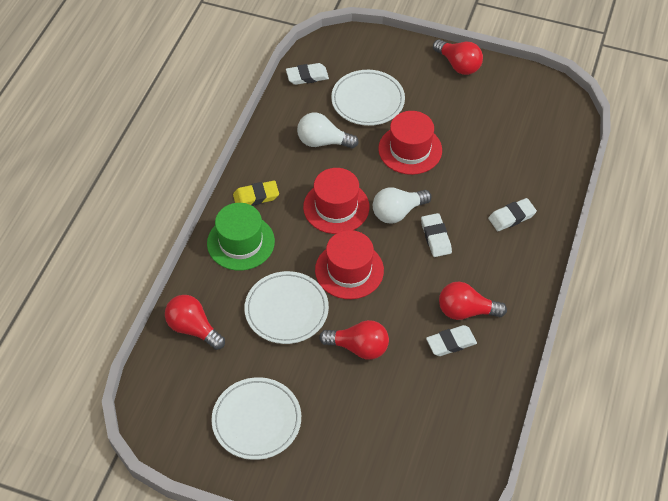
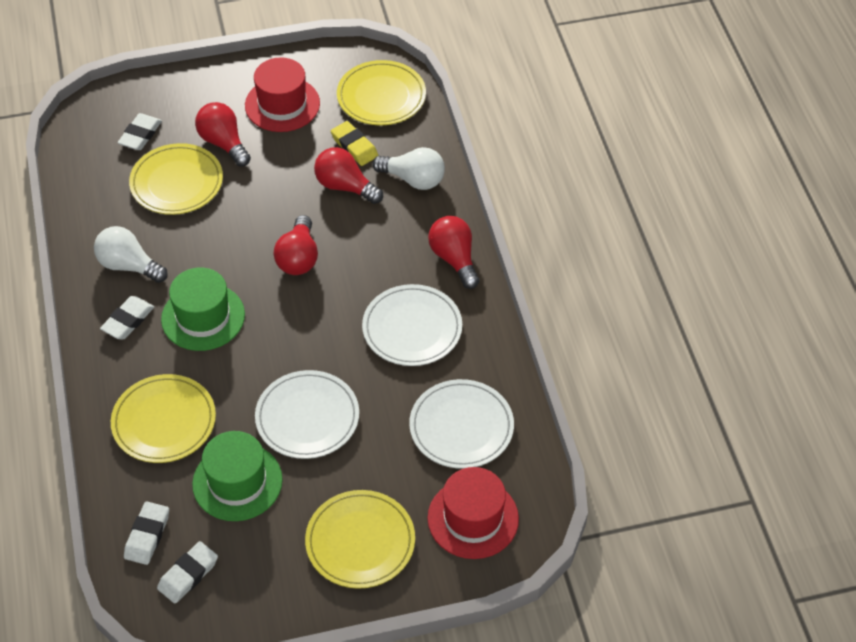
green hat: 1 -> 2
red hat: 3 -> 2
yellow plate: 0 -> 4

